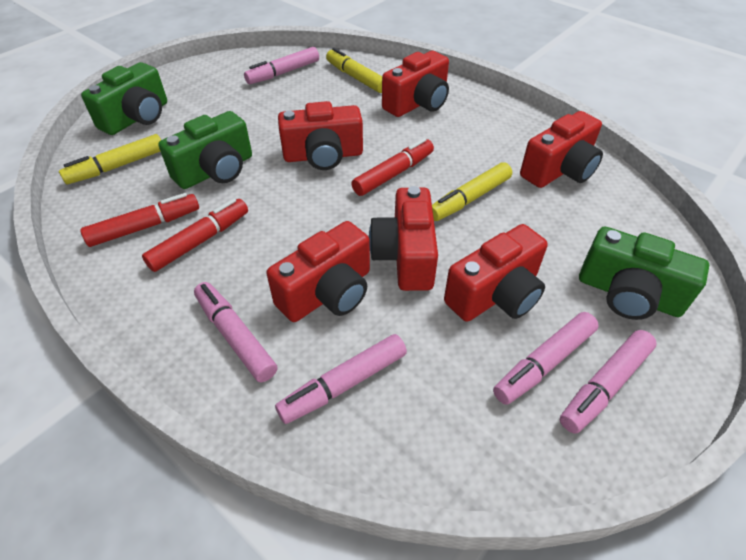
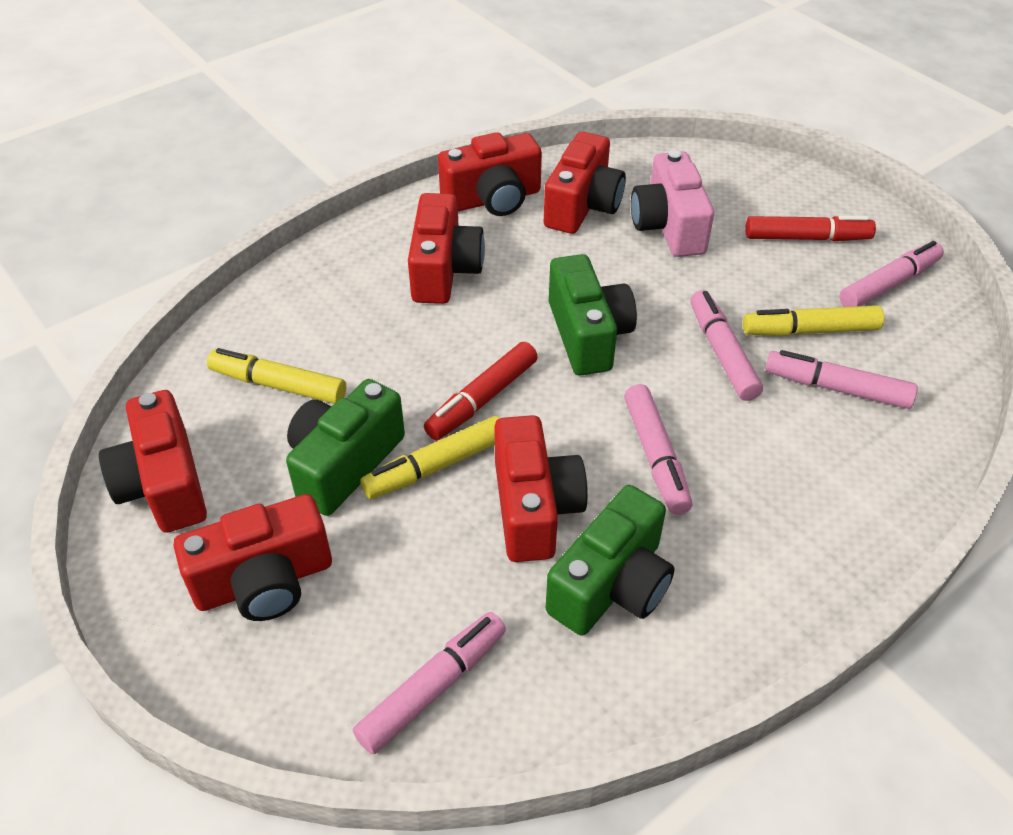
pink camera: 0 -> 1
red marker: 3 -> 2

